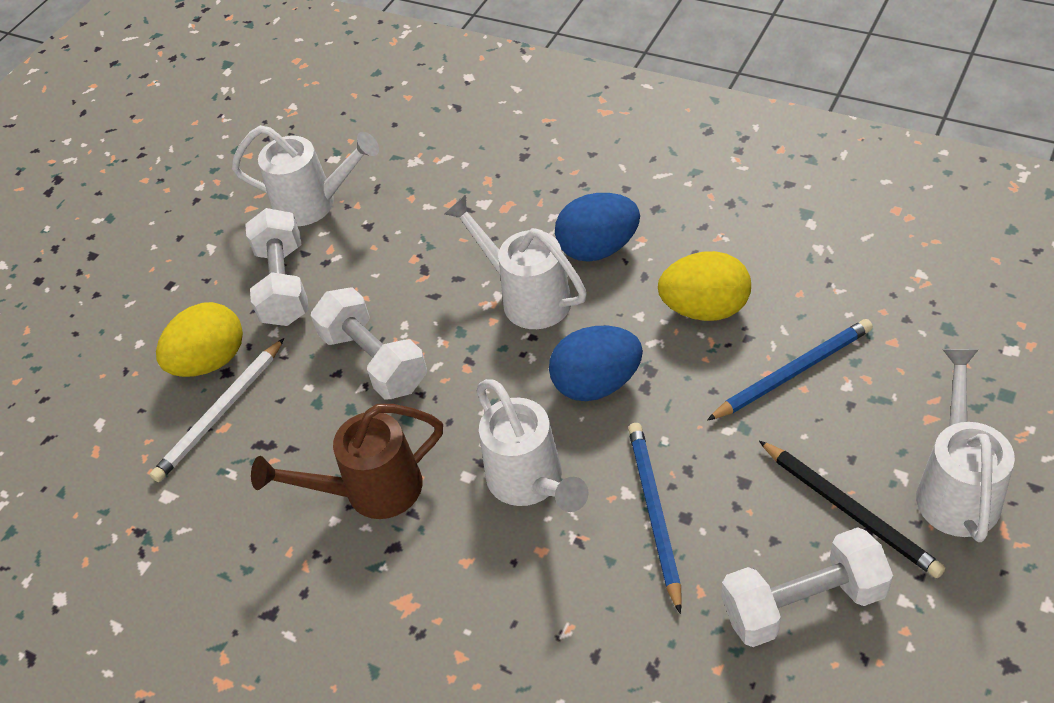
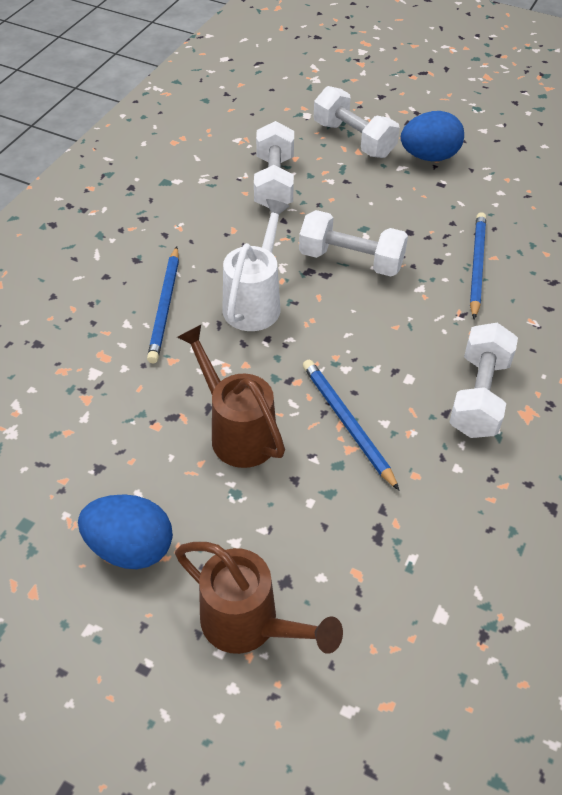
black pencil: 1 -> 0
blue pencil: 2 -> 3
brown watering can: 1 -> 2
white dumbbell: 3 -> 4
white pencil: 1 -> 0
white watering can: 4 -> 1
yellow egg: 2 -> 0

